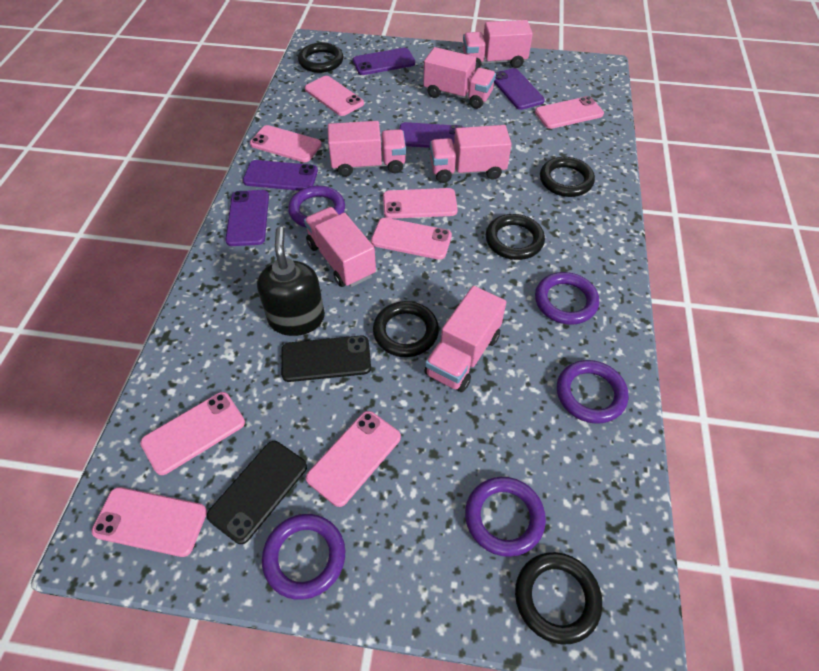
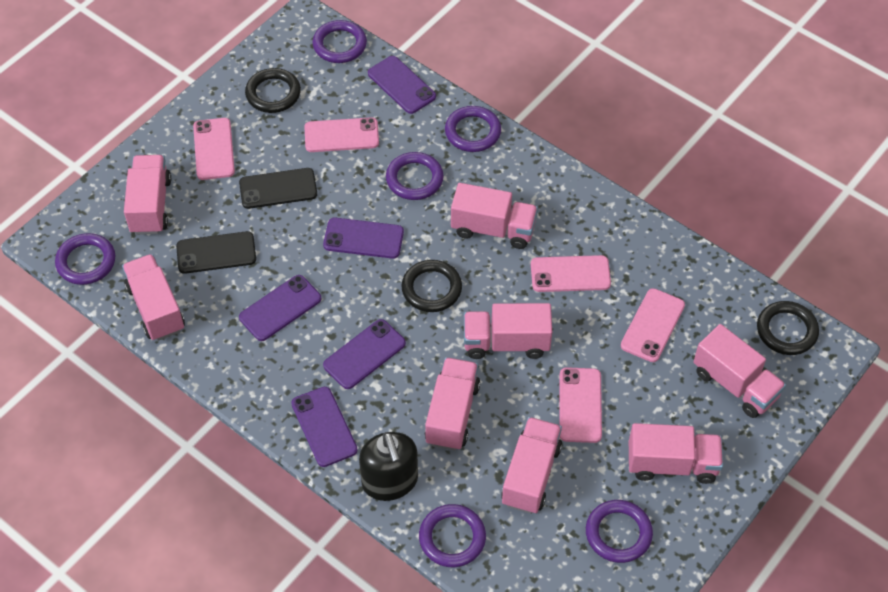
black ring: 5 -> 3
pink phone: 8 -> 5
pink truck: 6 -> 8
purple ring: 5 -> 6

